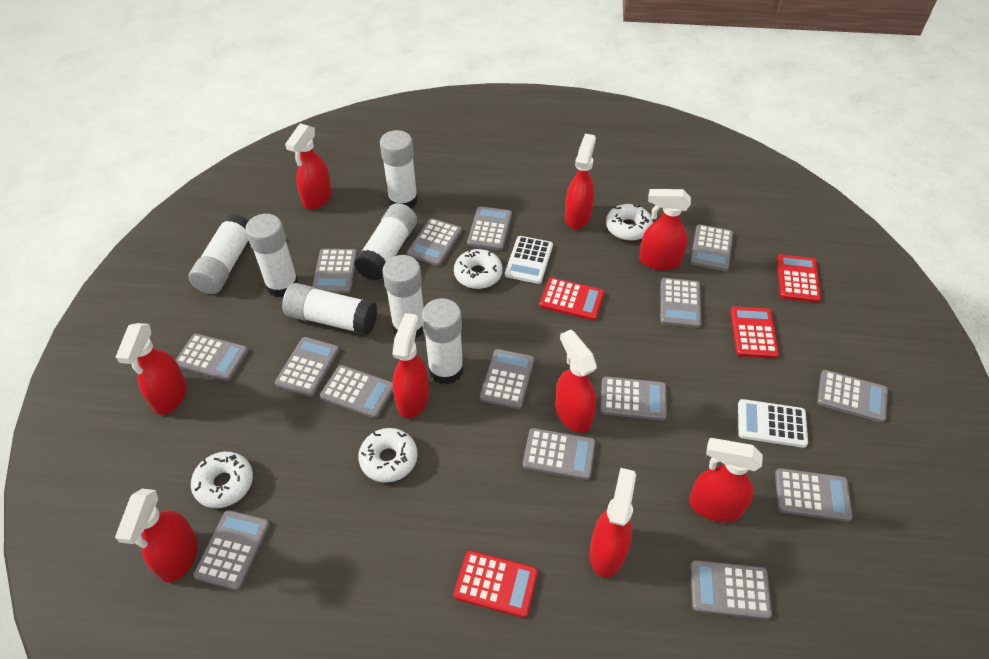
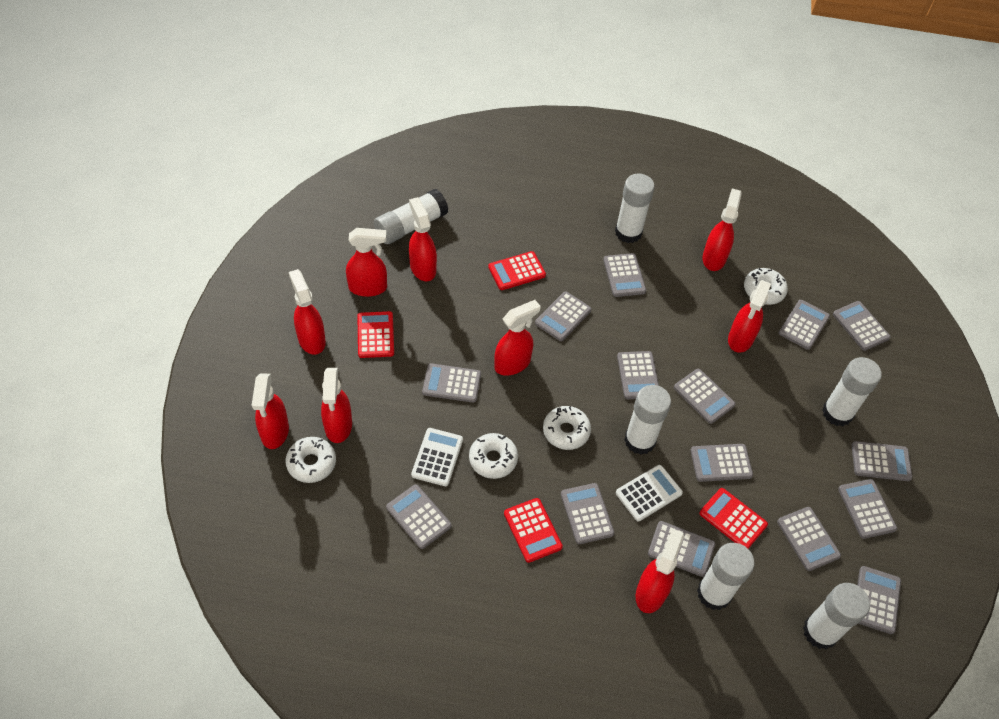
white glue stick: 7 -> 6

